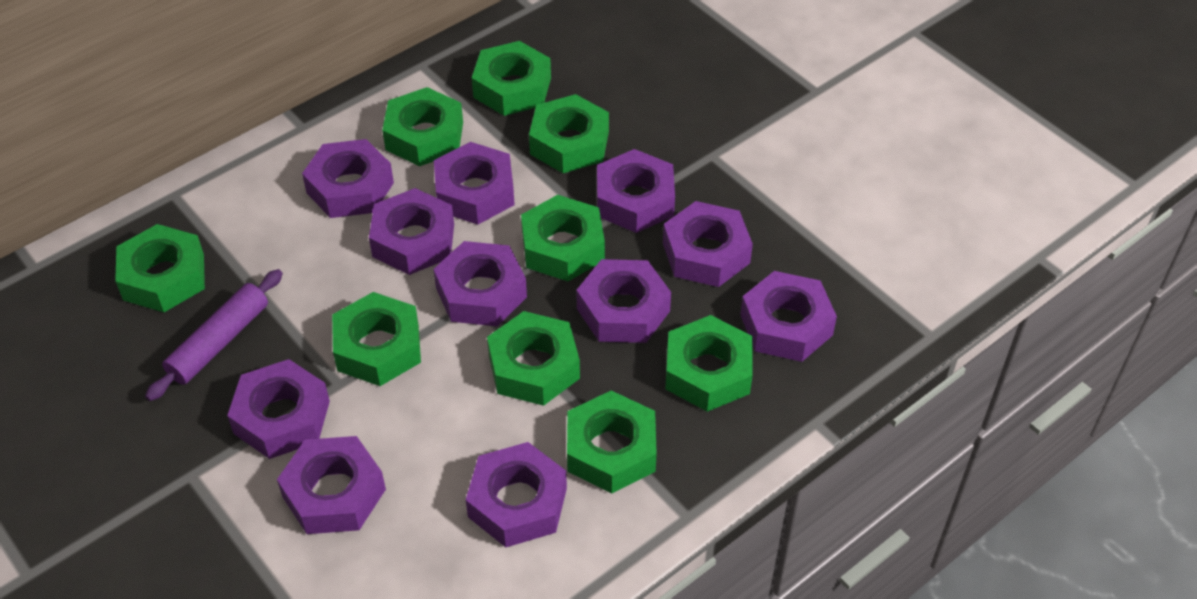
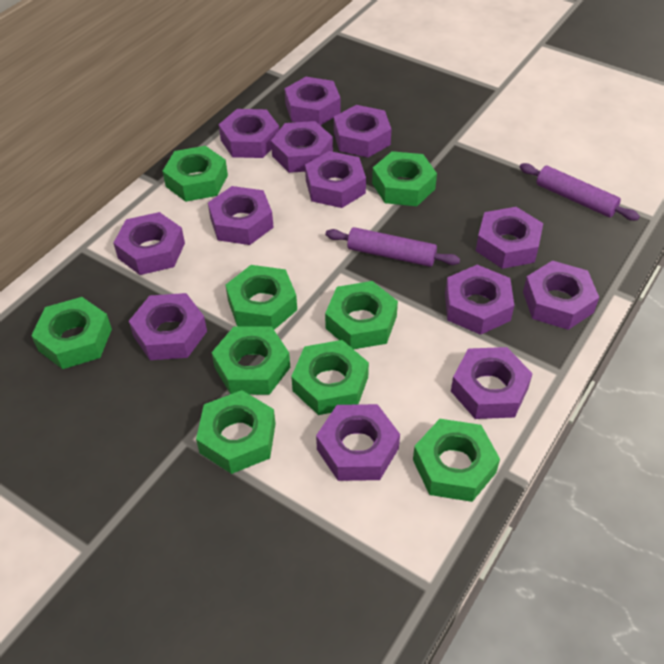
purple nut: 11 -> 13
purple rolling pin: 1 -> 2

